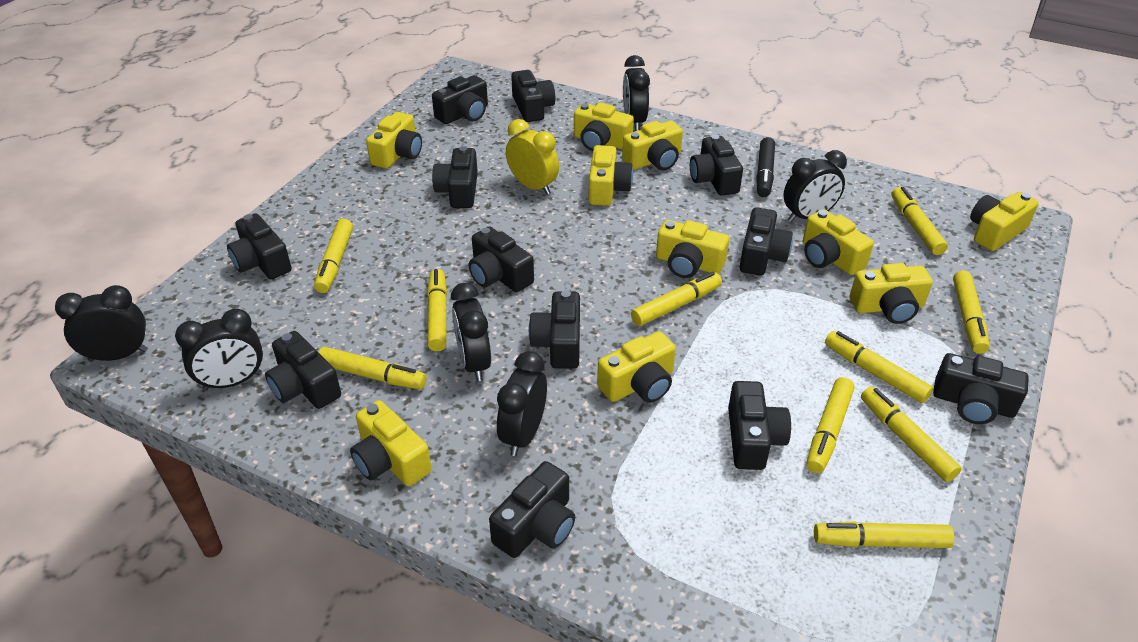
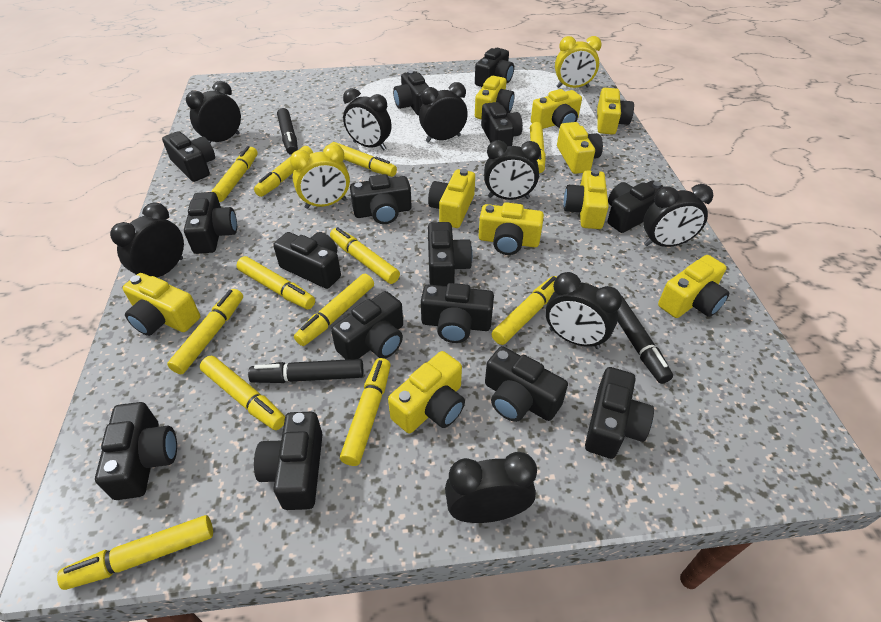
black camera: 12 -> 15
black clock: 6 -> 8
black marker: 1 -> 3
yellow clock: 1 -> 2
yellow marker: 10 -> 12

